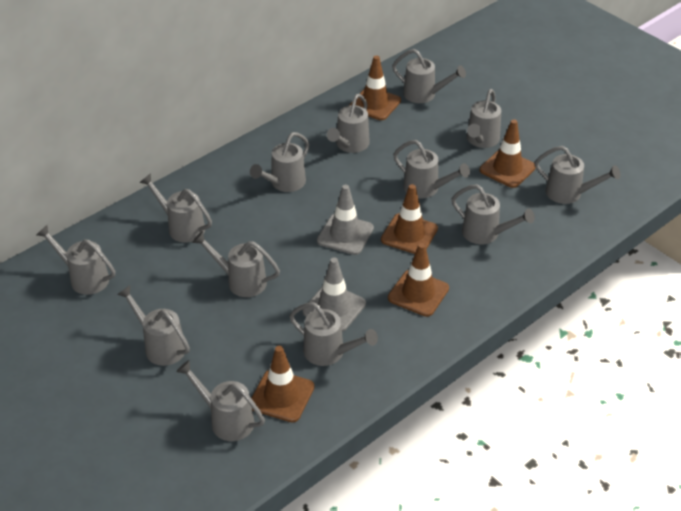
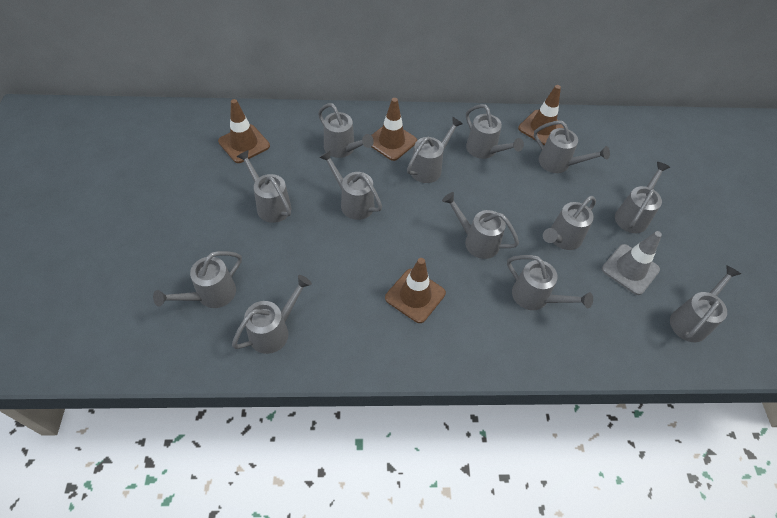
brown traffic cone: 5 -> 4
grey traffic cone: 2 -> 1

